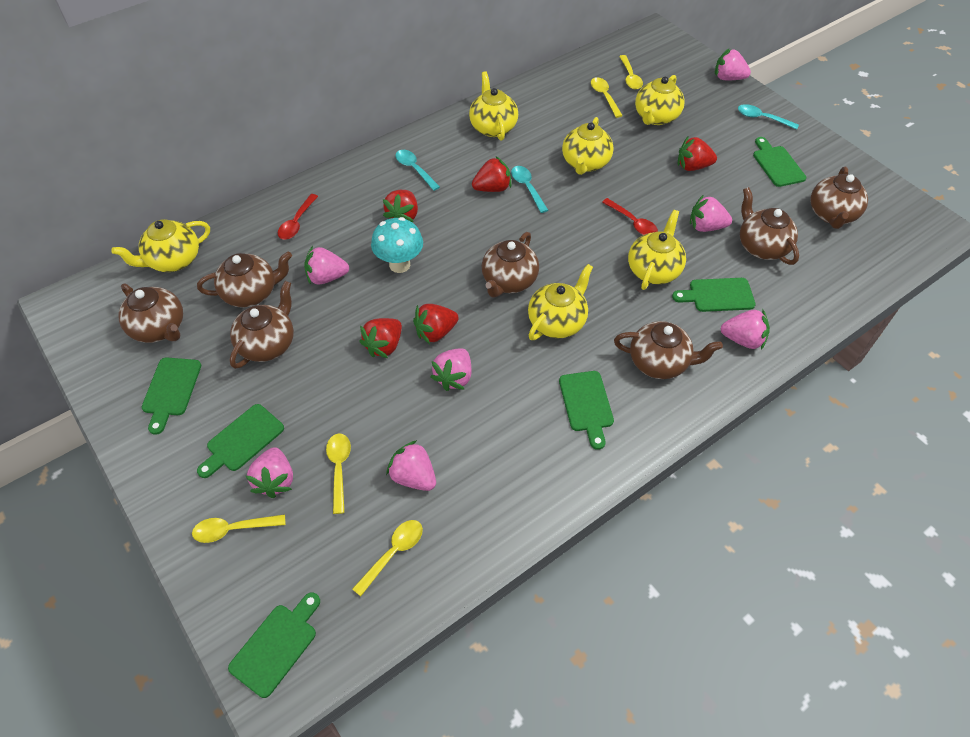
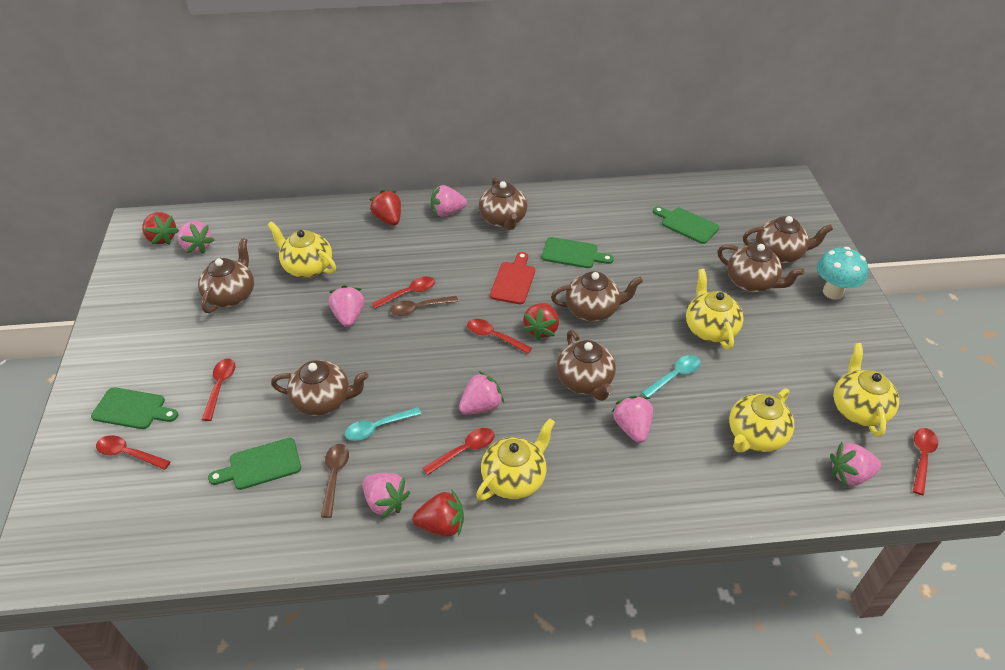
brown spoon: 0 -> 2
green cutting board: 6 -> 4
red cutting board: 0 -> 1
red spoon: 2 -> 6
red strawberry: 5 -> 4
turquoise spoon: 3 -> 2
yellow spoon: 5 -> 0
yellow teapot: 6 -> 5

